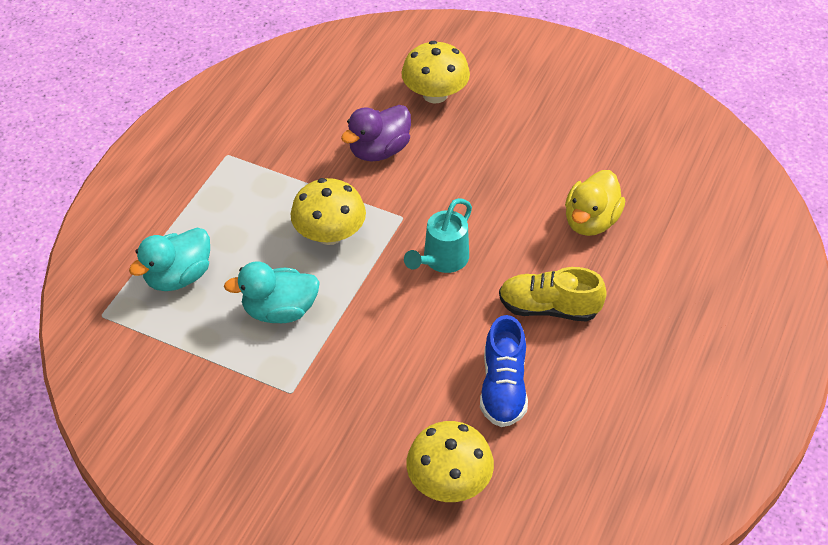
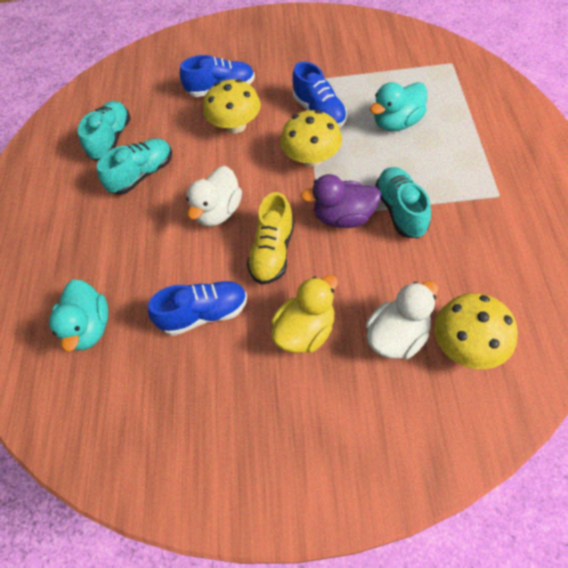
blue shoe: 1 -> 3
turquoise shoe: 0 -> 3
turquoise watering can: 1 -> 0
white duck: 0 -> 2

